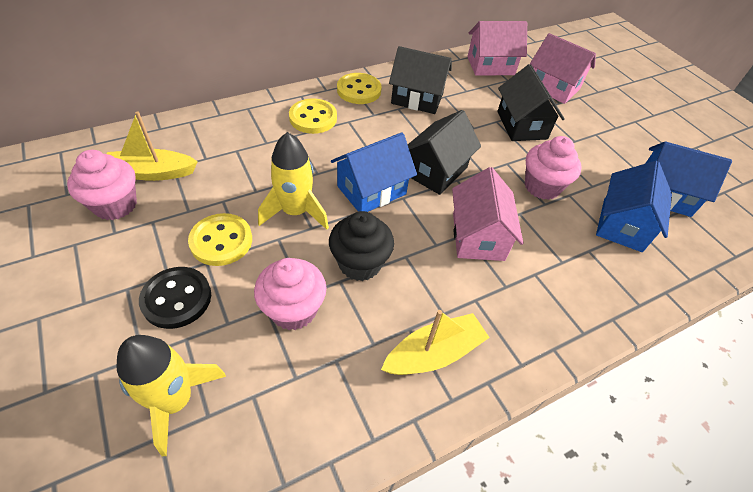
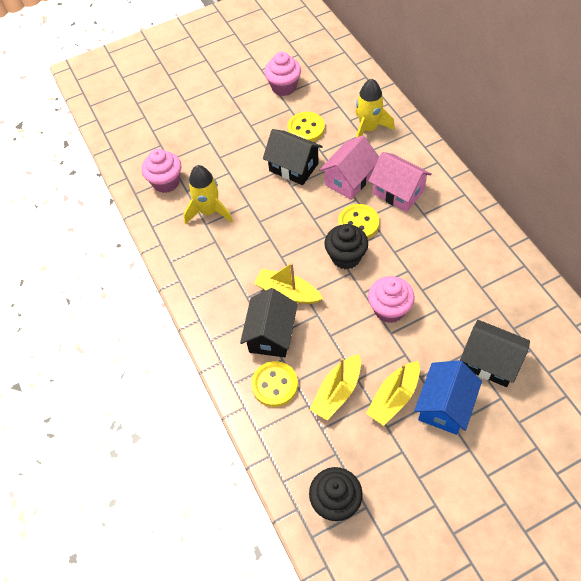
black button: 1 -> 0
black cupcake: 1 -> 2
blue house: 3 -> 1
pink house: 3 -> 2
yellow boat: 2 -> 3

